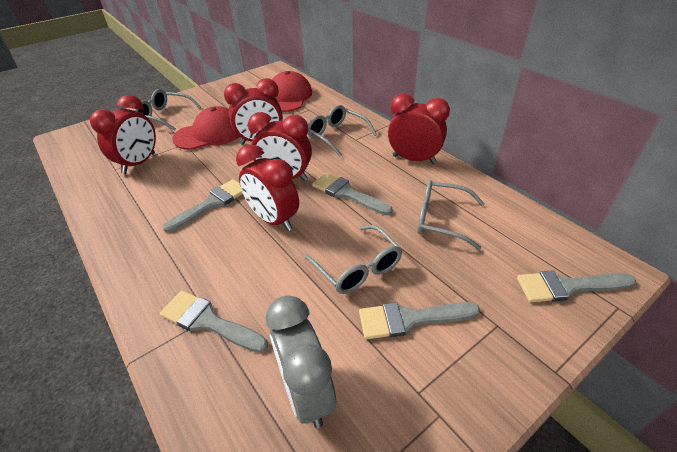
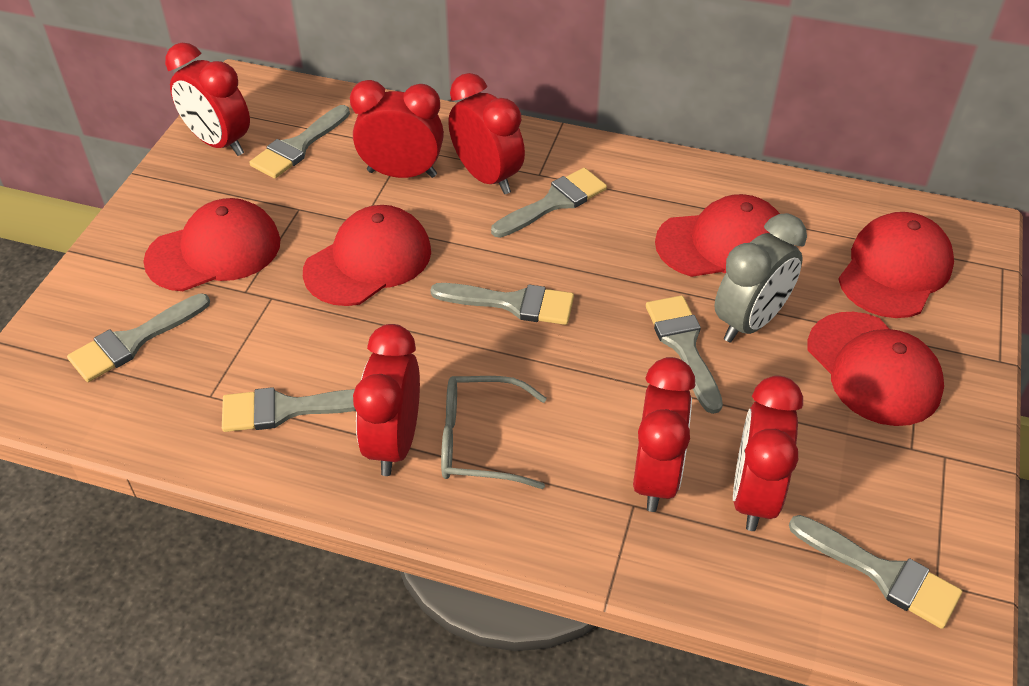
grey brush: 5 -> 7
grey glasses: 4 -> 1
red cap: 2 -> 5
red clock: 5 -> 6

